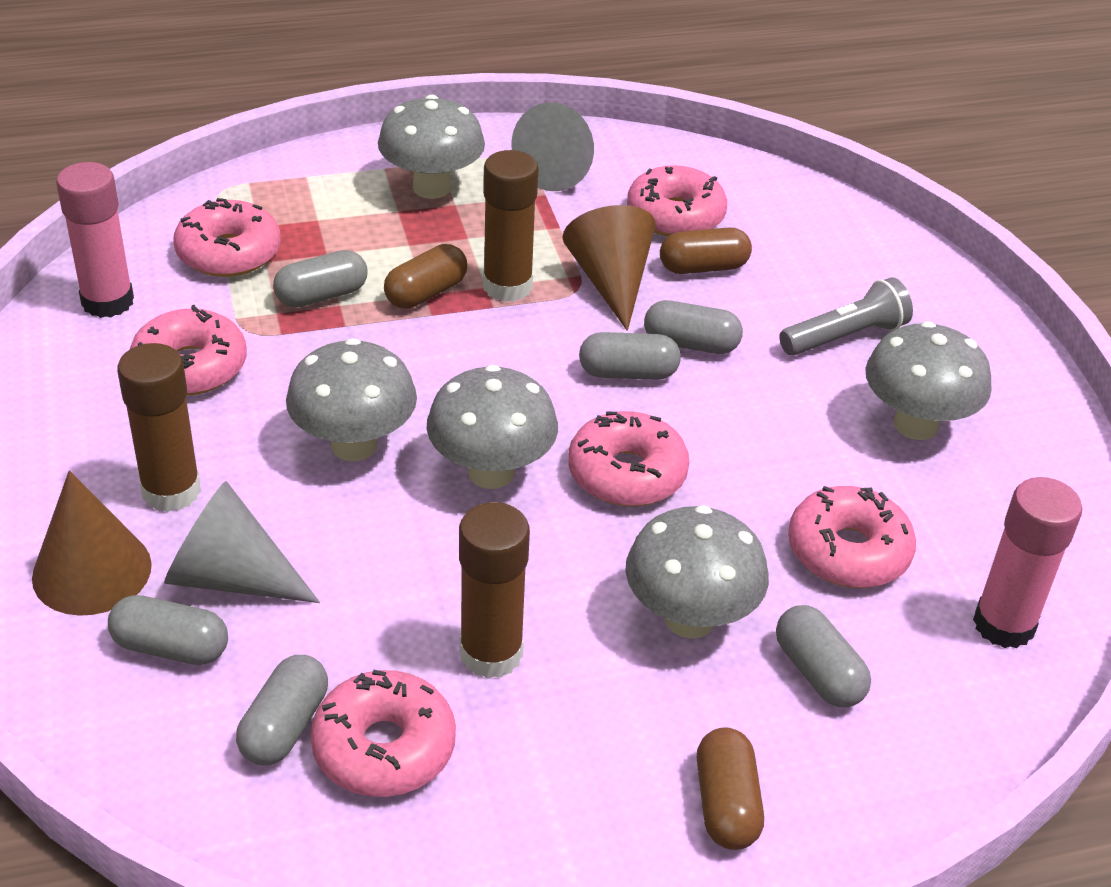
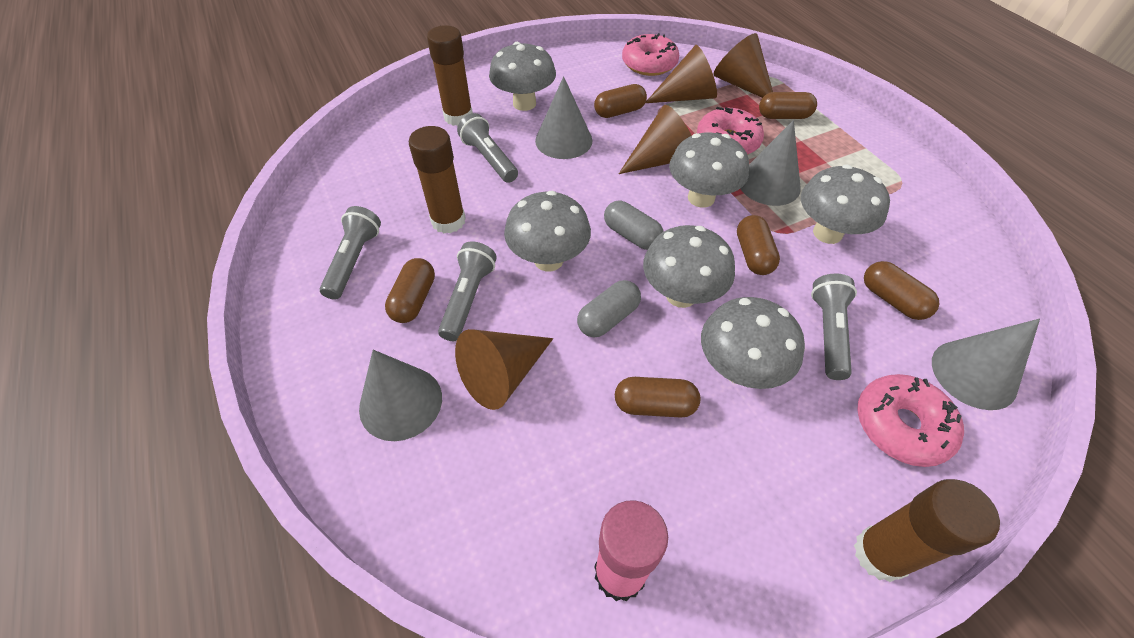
brown capsule: 3 -> 6
brown cone: 2 -> 4
grey capsule: 6 -> 2
grey cone: 2 -> 4
grey flashlight: 1 -> 4
grey mushroom: 5 -> 6
pink donut: 6 -> 3
pink glue stick: 2 -> 1

